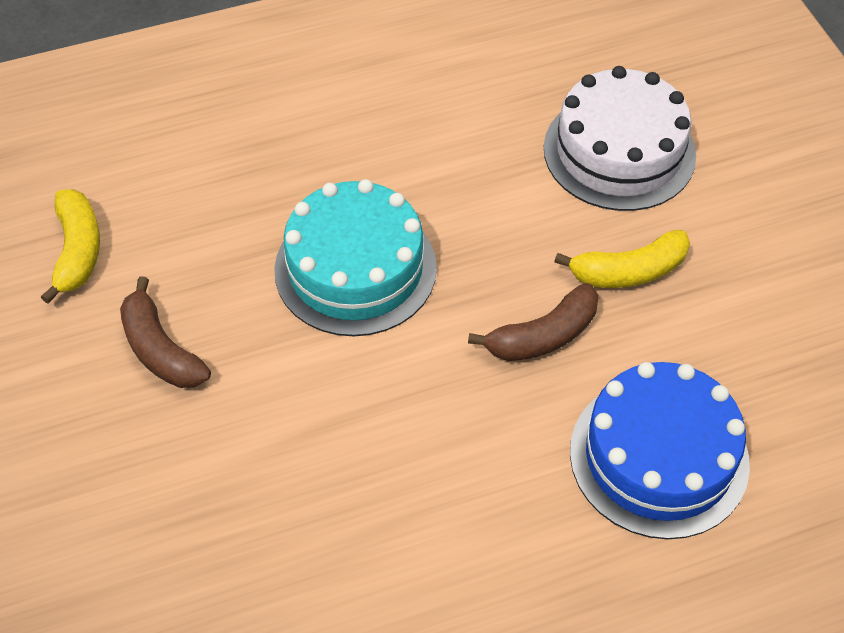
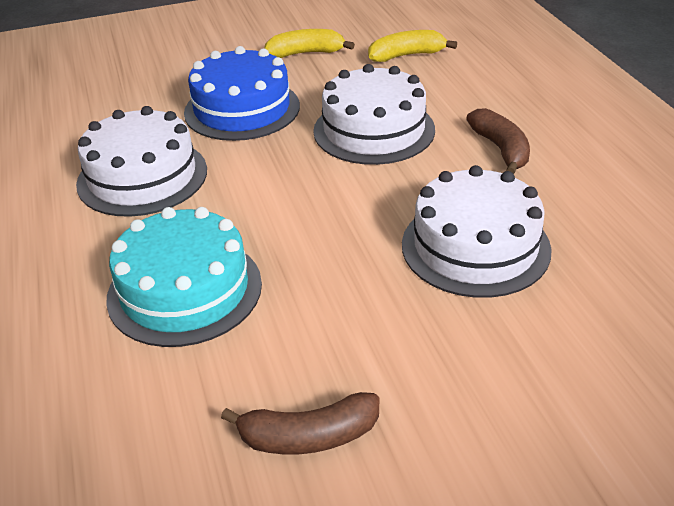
white cake: 1 -> 3

